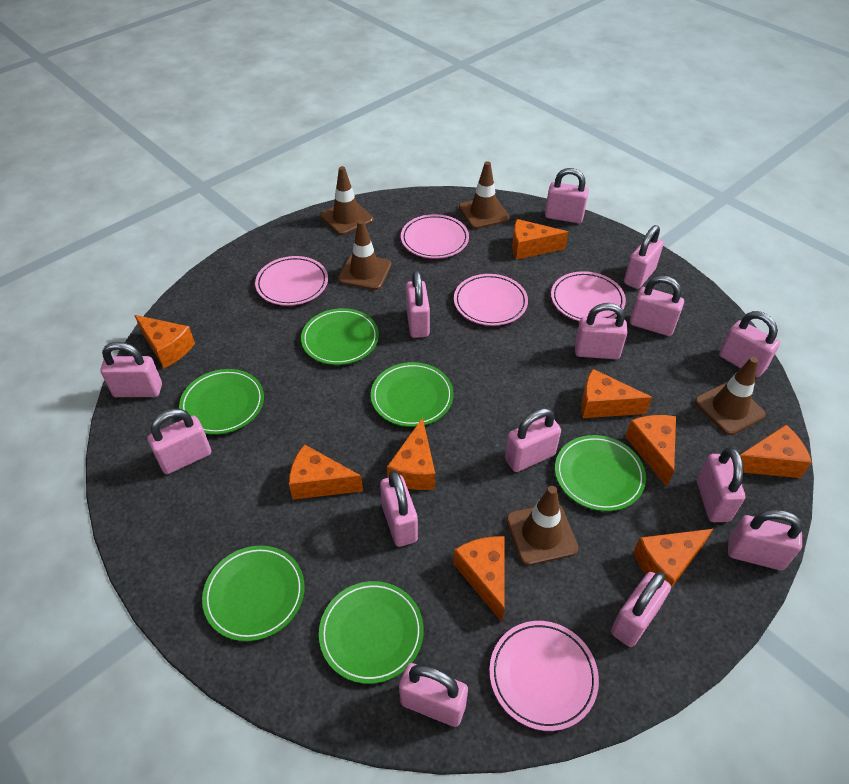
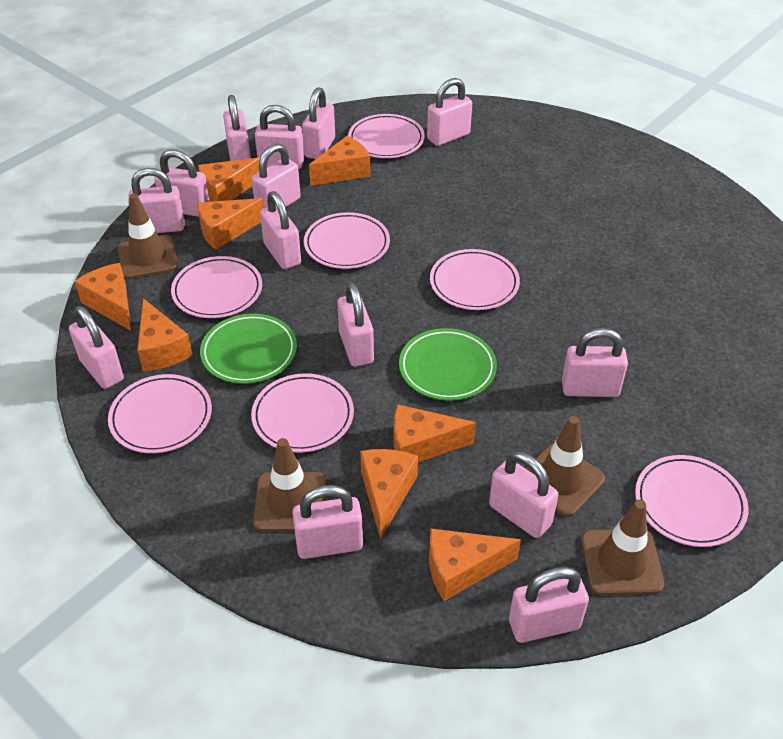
brown traffic cone: 5 -> 4
green plate: 6 -> 2
orange cheese: 9 -> 8
pink plate: 5 -> 7

